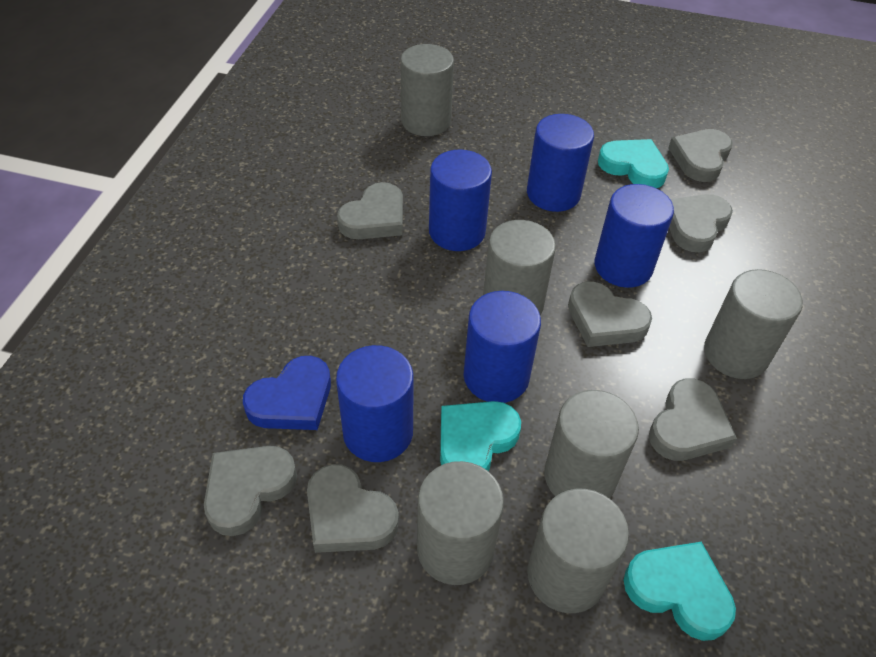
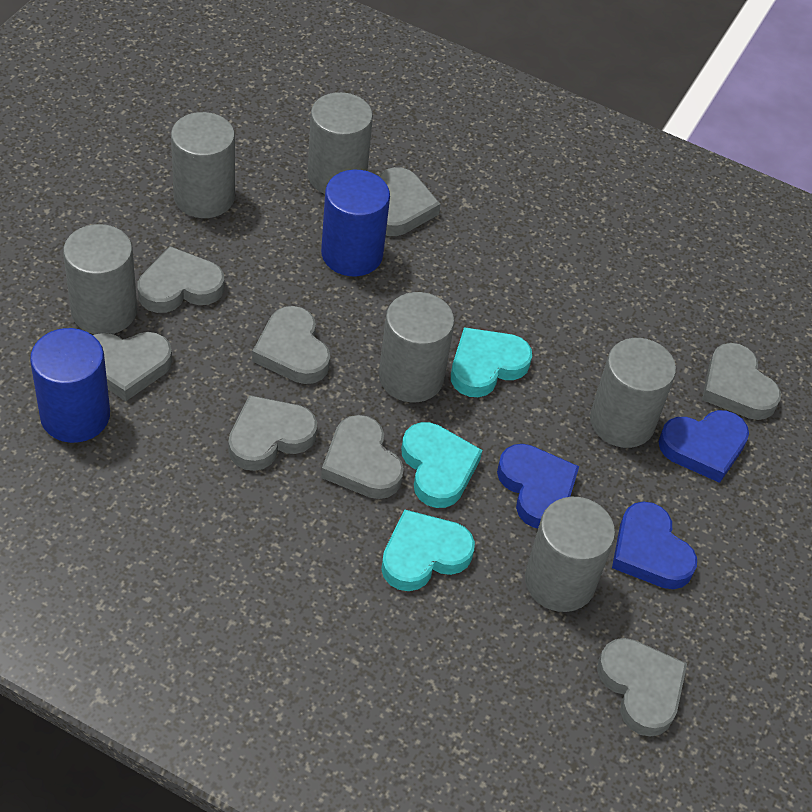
blue cylinder: 5 -> 2
blue heart: 1 -> 3
grey heart: 7 -> 8

